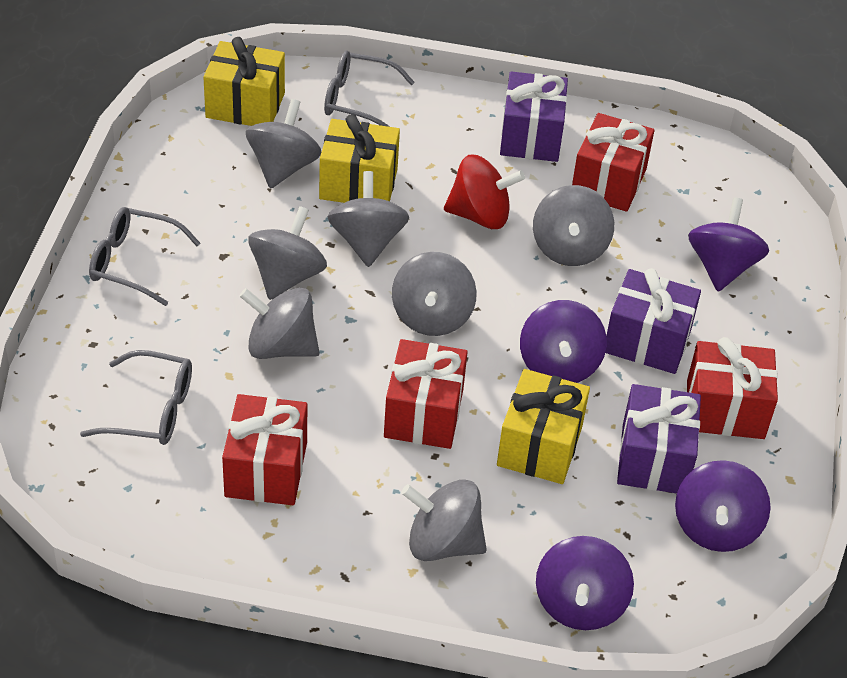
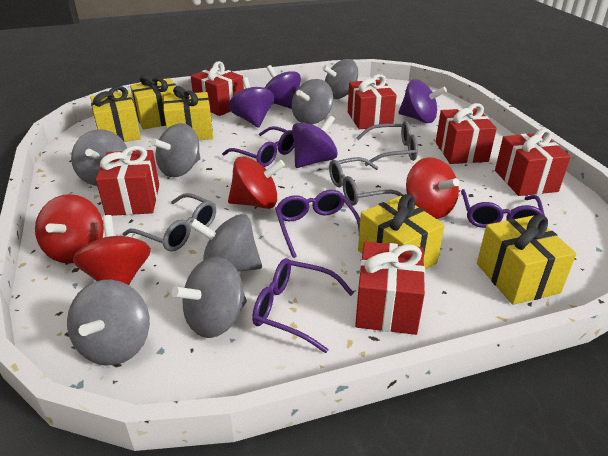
purple gift: 3 -> 0
purple glasses: 0 -> 4
red gift: 4 -> 6
red spinning top: 1 -> 4
yellow gift: 3 -> 5

